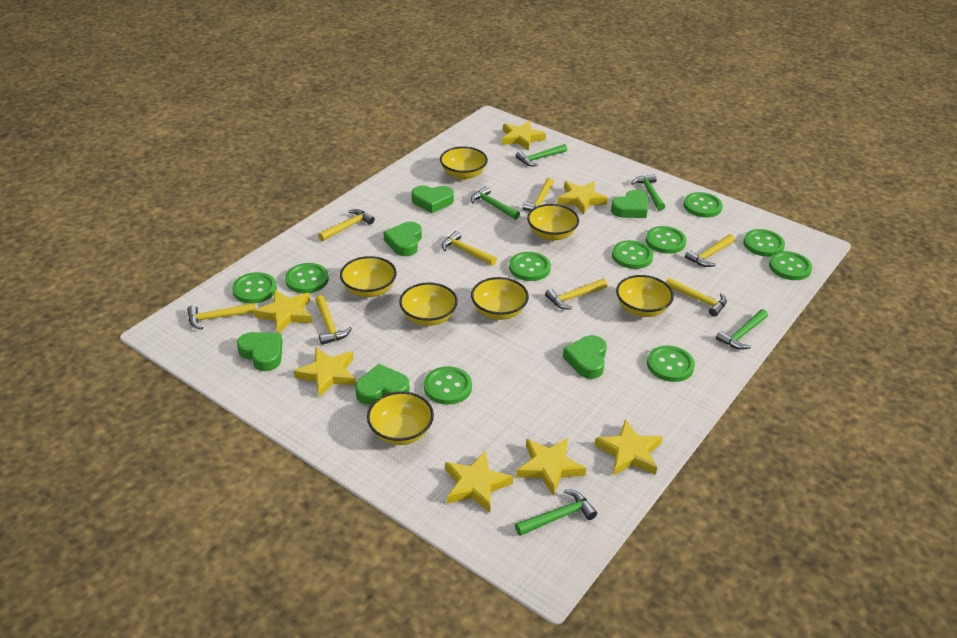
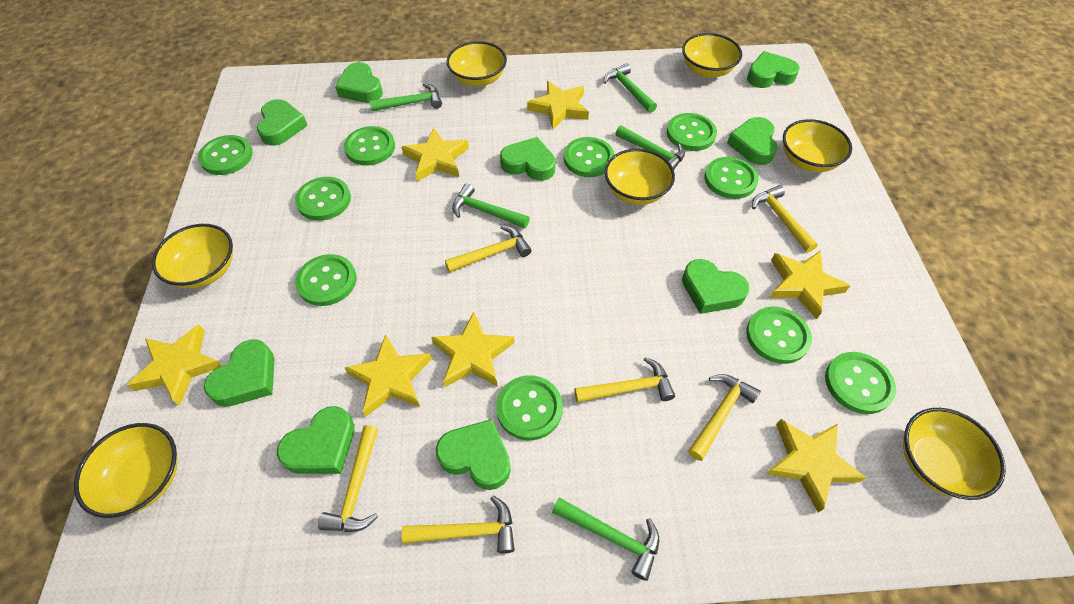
green heart: 6 -> 9
yellow hammer: 8 -> 6

